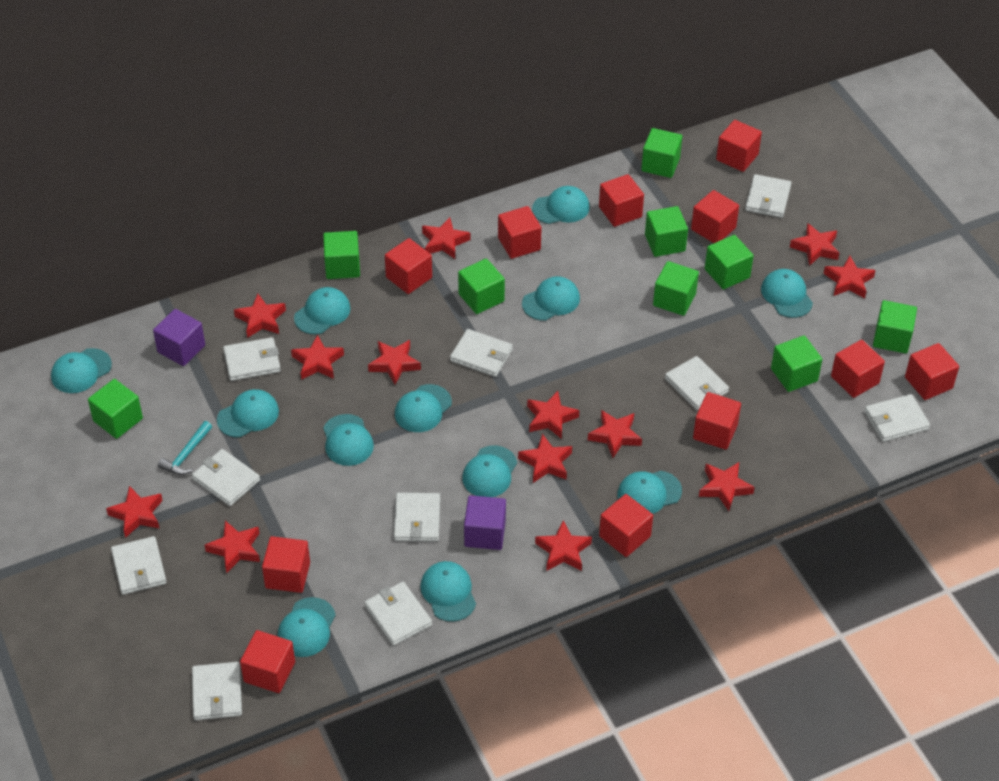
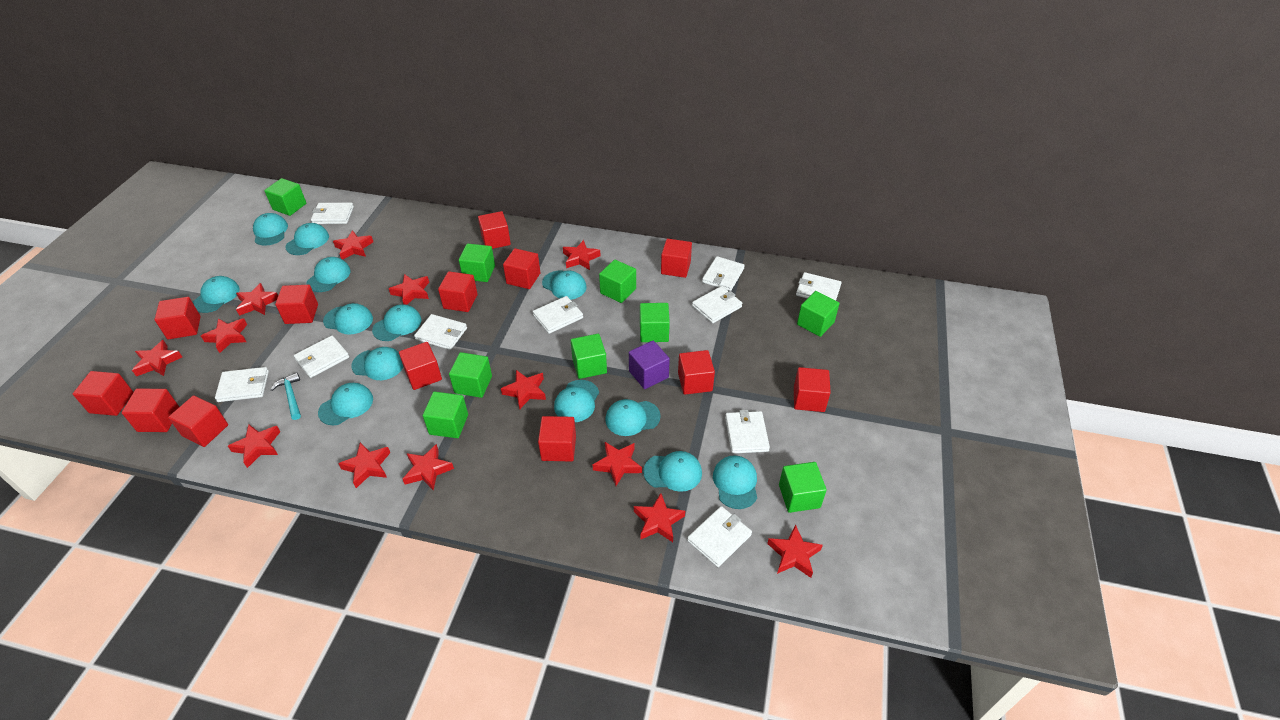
purple cube: 2 -> 1
red cube: 11 -> 13
turquoise cap: 12 -> 13

